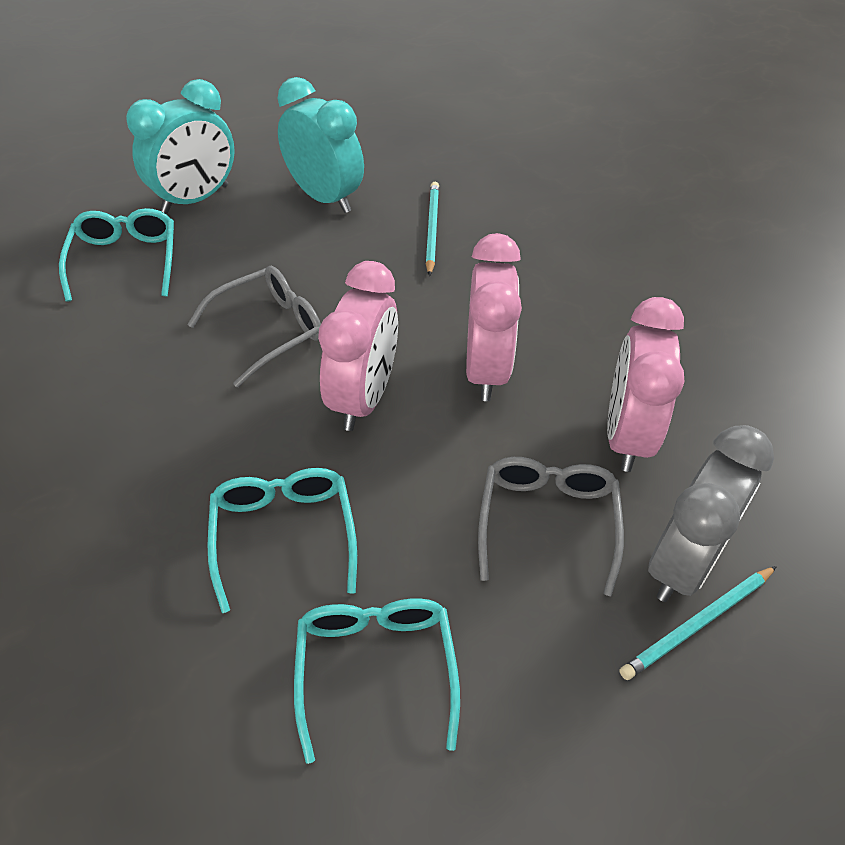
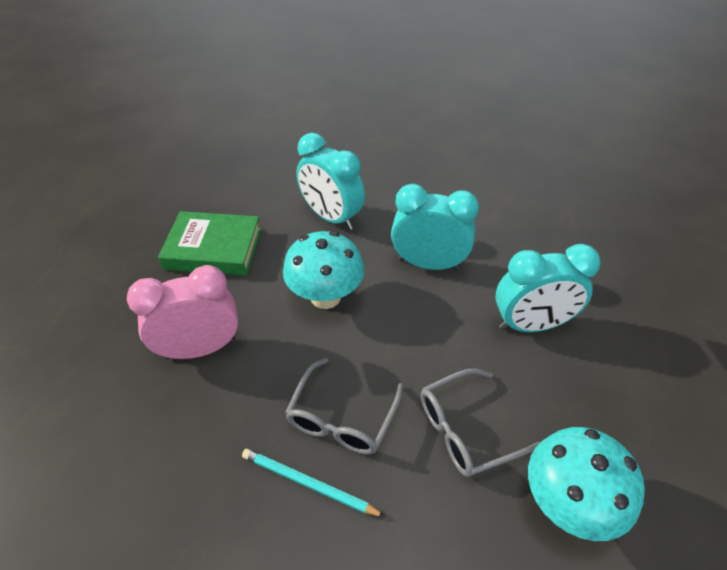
green book: 0 -> 1
grey clock: 1 -> 0
pink clock: 3 -> 1
turquoise clock: 2 -> 3
turquoise glasses: 3 -> 0
turquoise mushroom: 0 -> 2
turquoise pencil: 2 -> 1

